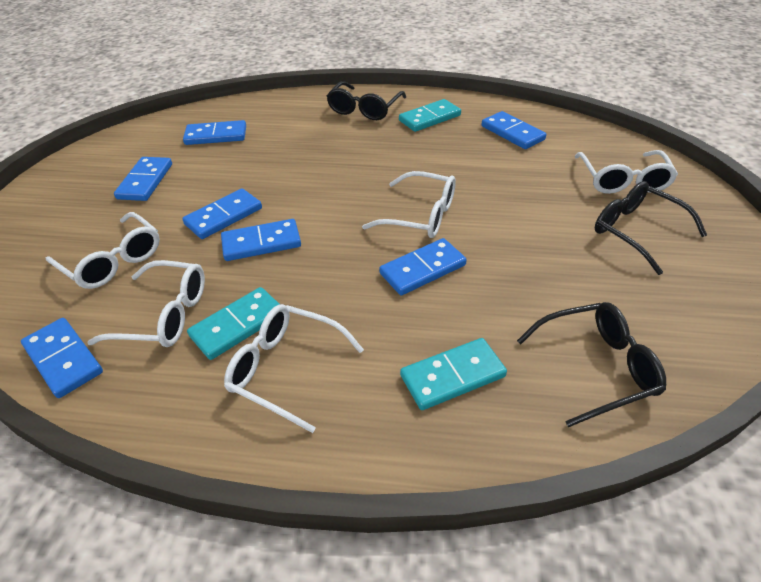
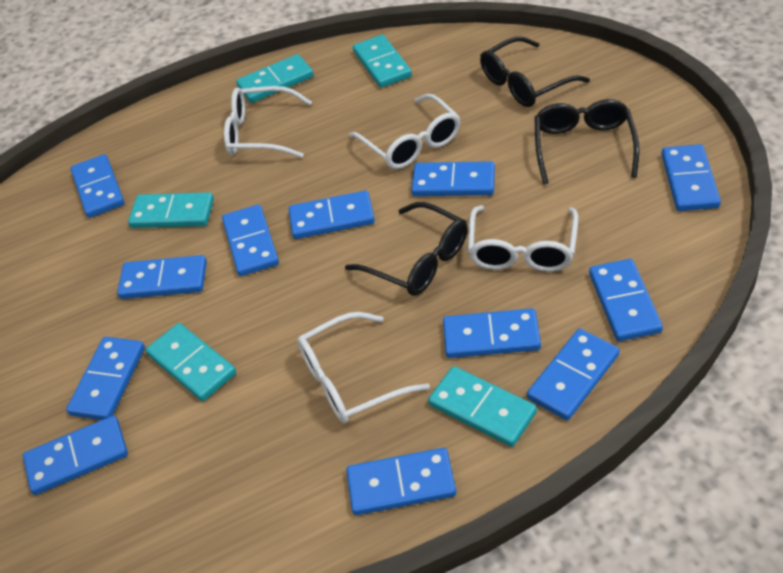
blue domino: 7 -> 12
turquoise domino: 3 -> 5
white glasses: 5 -> 4

